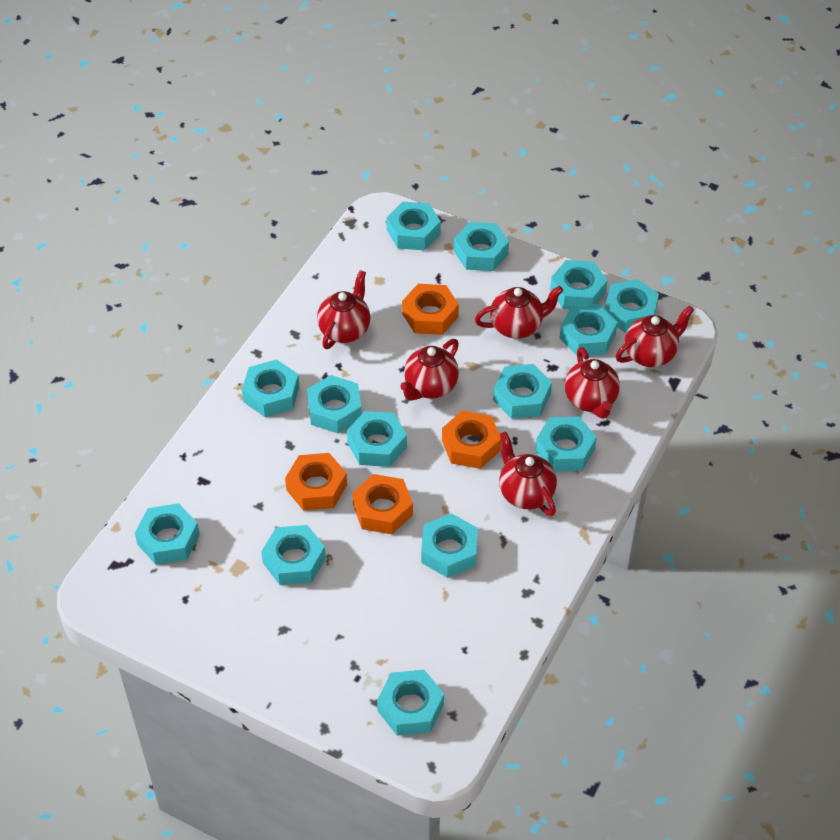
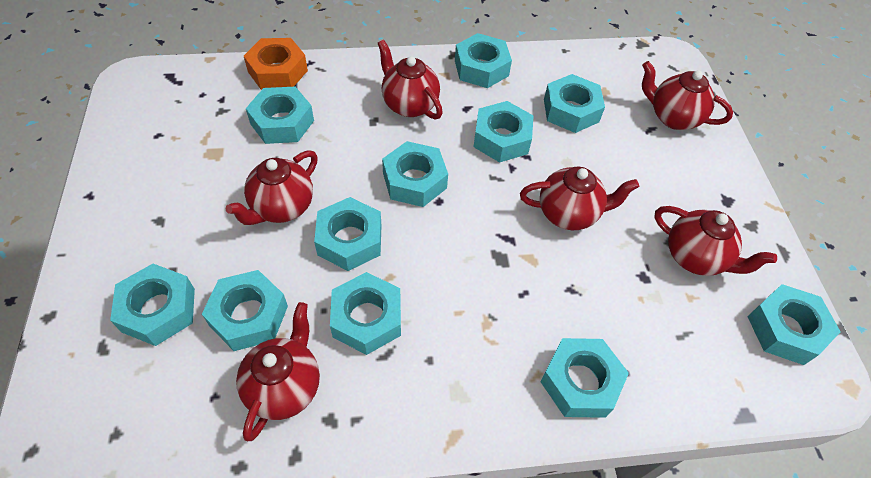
orange nut: 4 -> 1
turquoise nut: 14 -> 11

